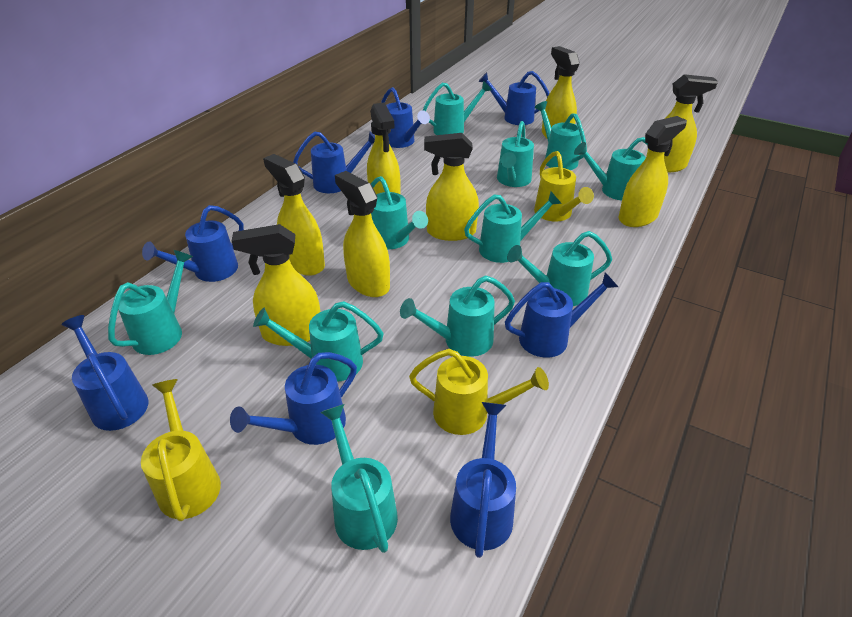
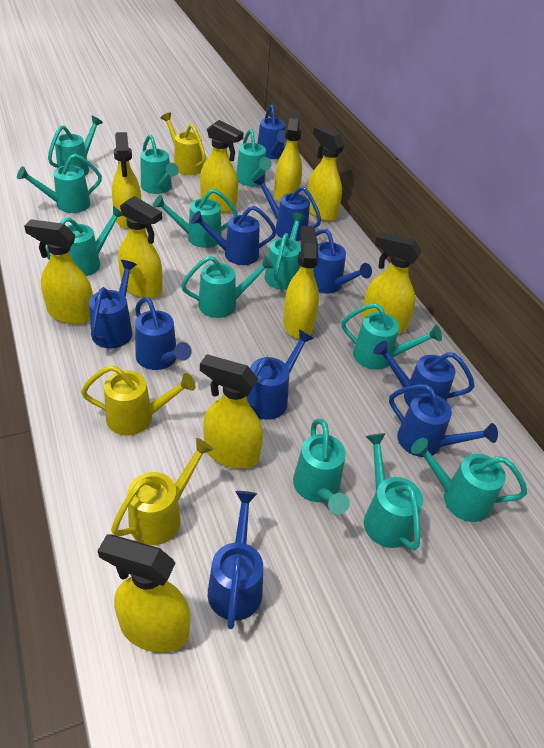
blue watering can: 8 -> 10
turquoise watering can: 11 -> 12
yellow spray bottle: 8 -> 10

